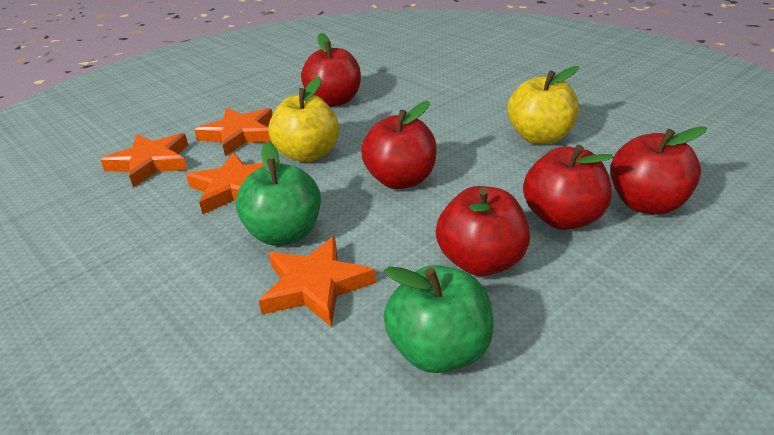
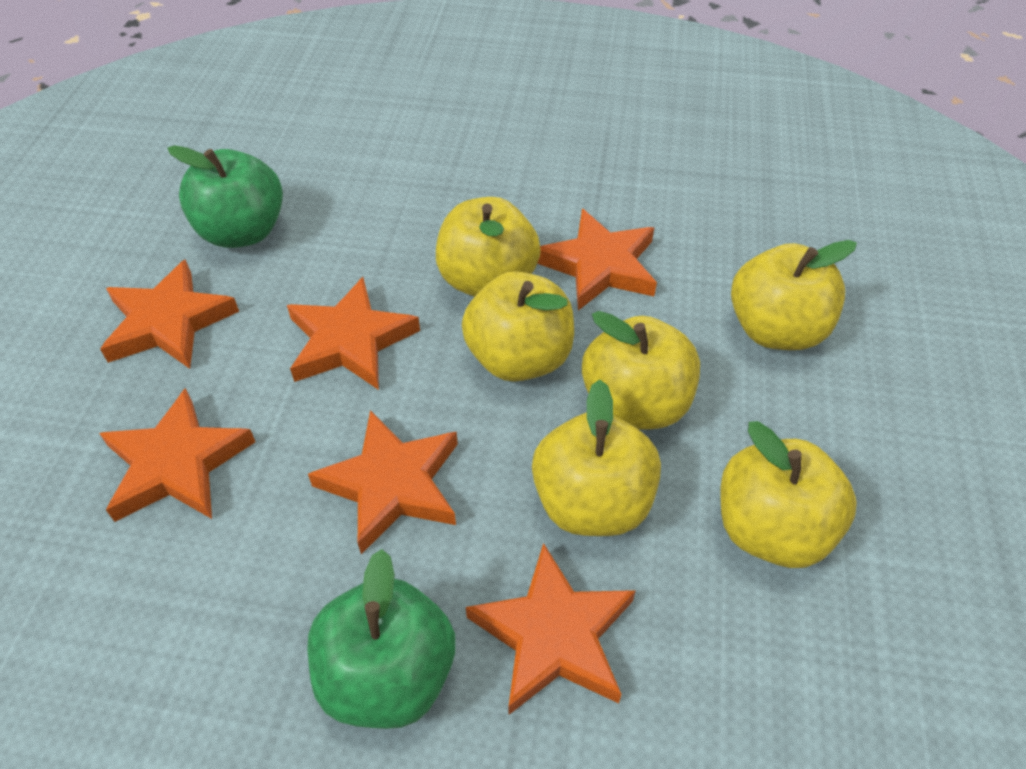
orange star: 4 -> 6
red apple: 5 -> 0
yellow apple: 2 -> 6

